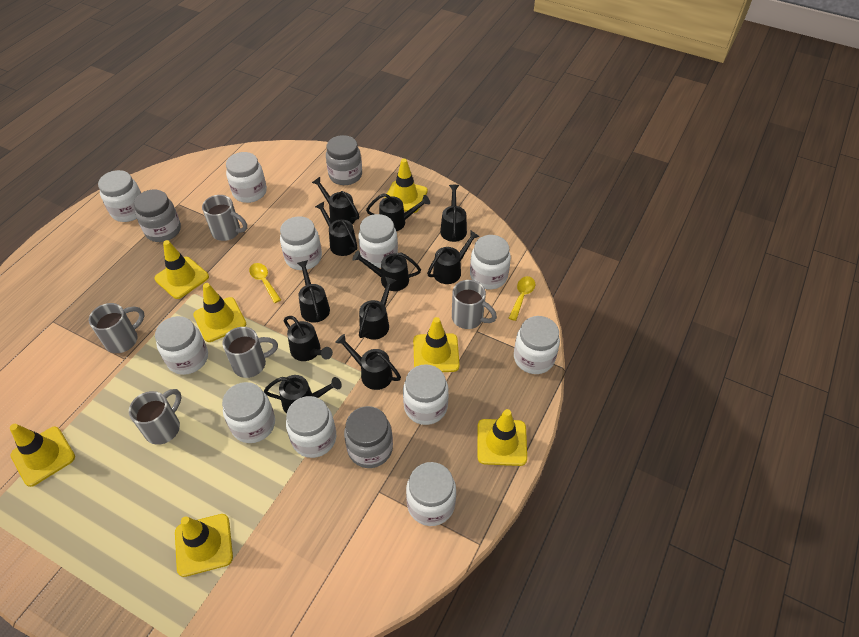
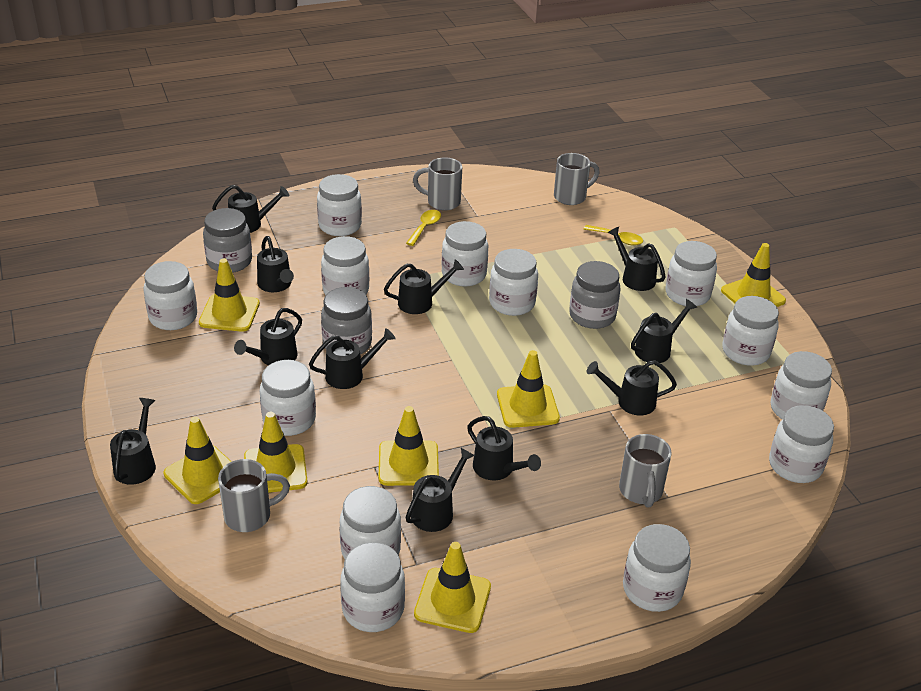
grey mug: 5 -> 4
white jar: 11 -> 13

